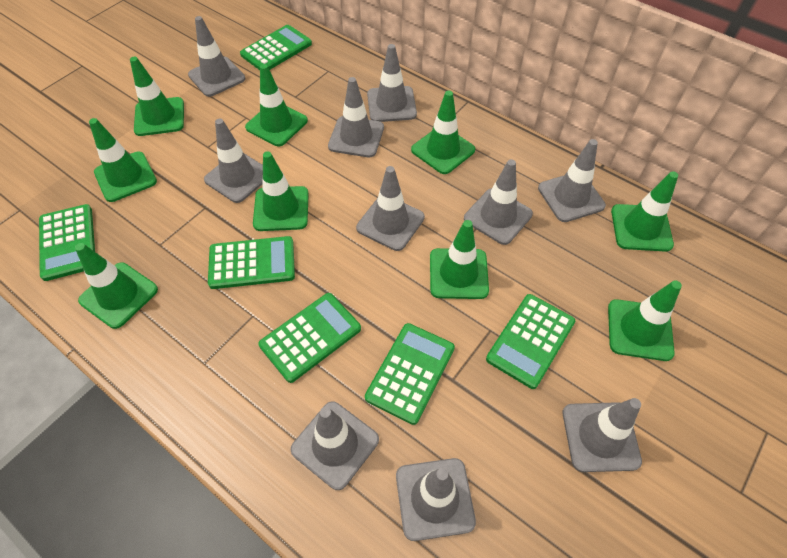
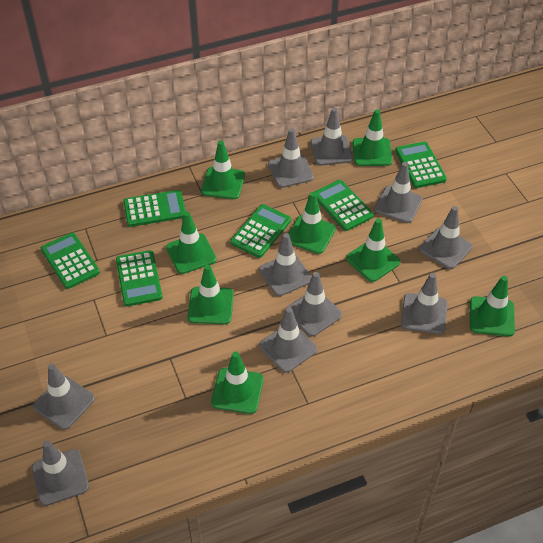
green traffic cone: 9 -> 8

